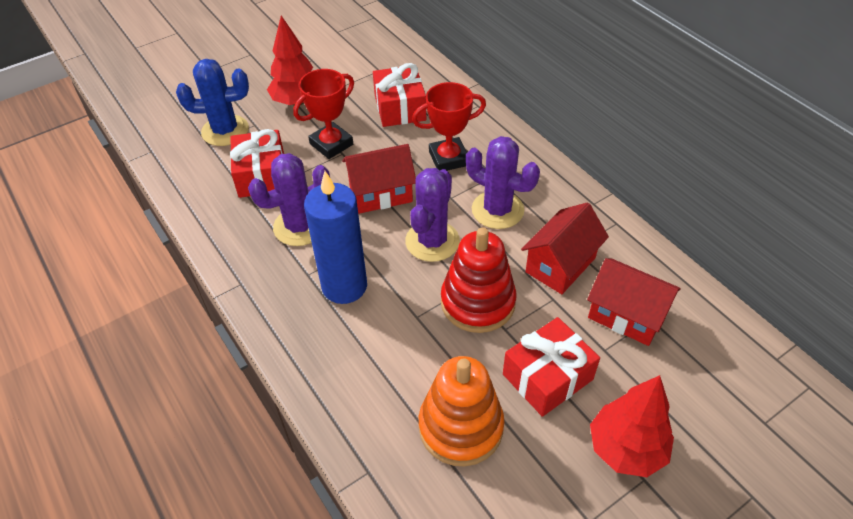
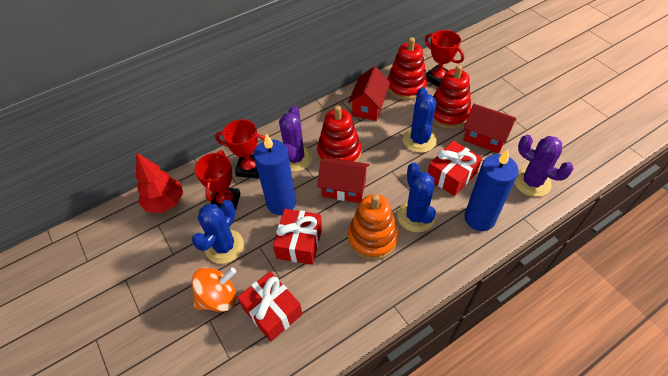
blue cactus: 1 -> 3
blue candle: 1 -> 2
orange spinning top: 0 -> 1
purple cactus: 3 -> 2
red stacking toy: 1 -> 3
red tree: 2 -> 1
red trophy: 2 -> 3

